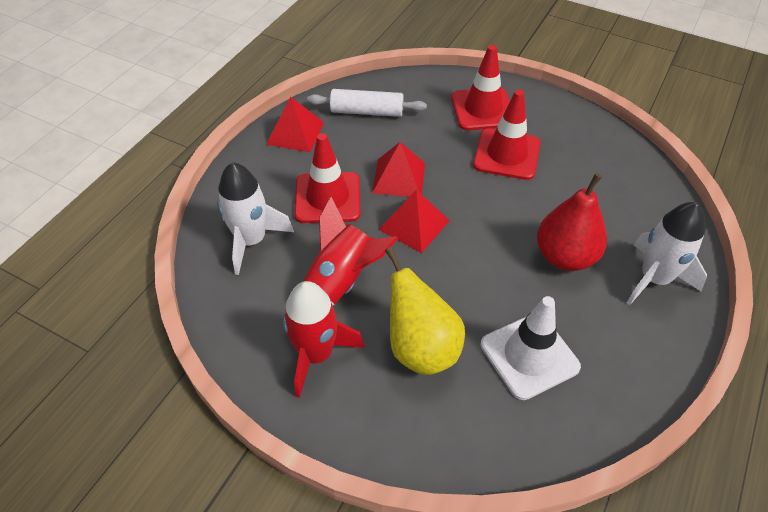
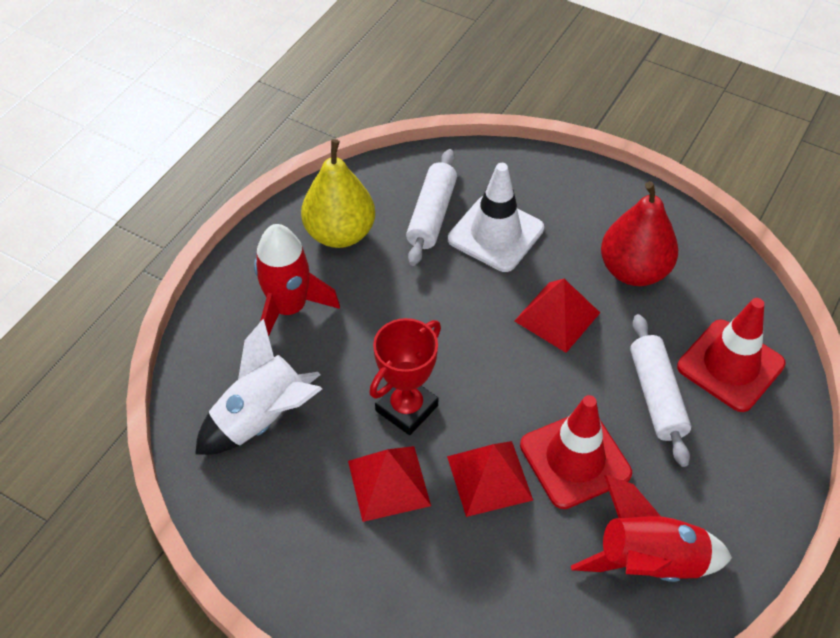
red traffic cone: 3 -> 2
red trophy: 0 -> 1
white rocket: 2 -> 1
white rolling pin: 1 -> 2

